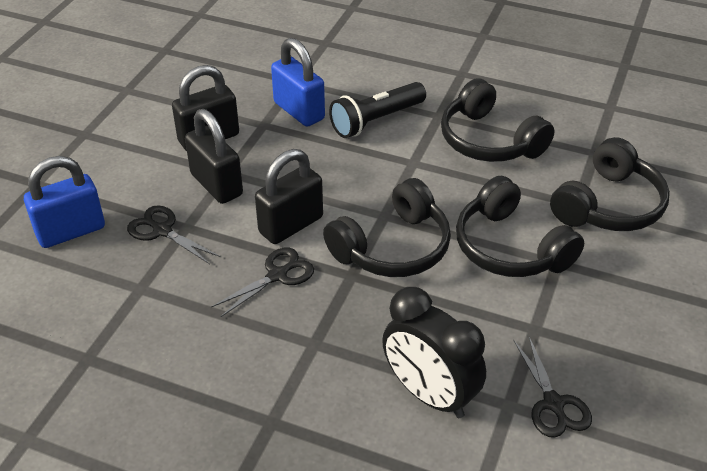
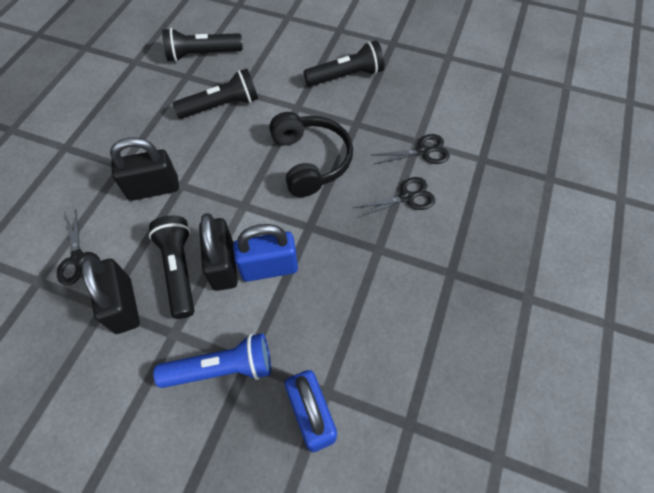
black clock: 1 -> 0
black flashlight: 1 -> 4
black headphones: 4 -> 1
blue flashlight: 0 -> 1

